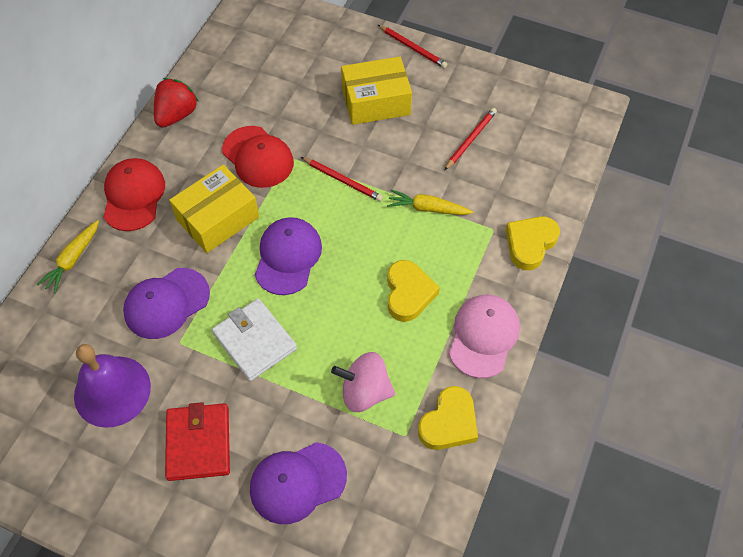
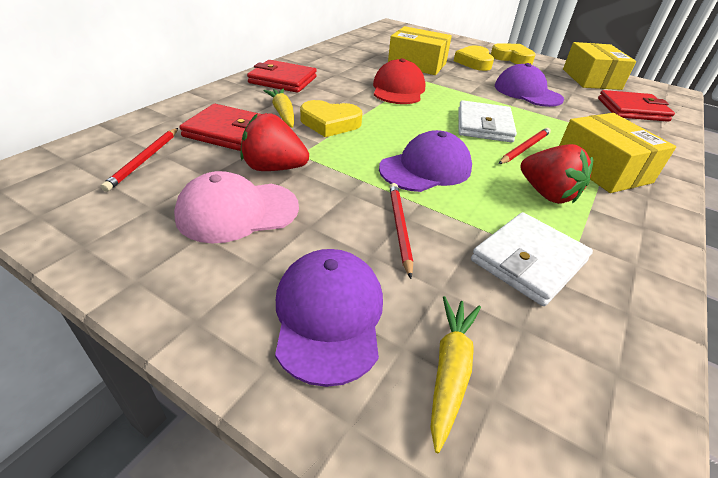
pink spinning top: 1 -> 0
purple bell: 1 -> 0
red cap: 2 -> 1
red strawberry: 1 -> 2
red wallet: 1 -> 3
white wallet: 1 -> 2
yellow box: 2 -> 3

